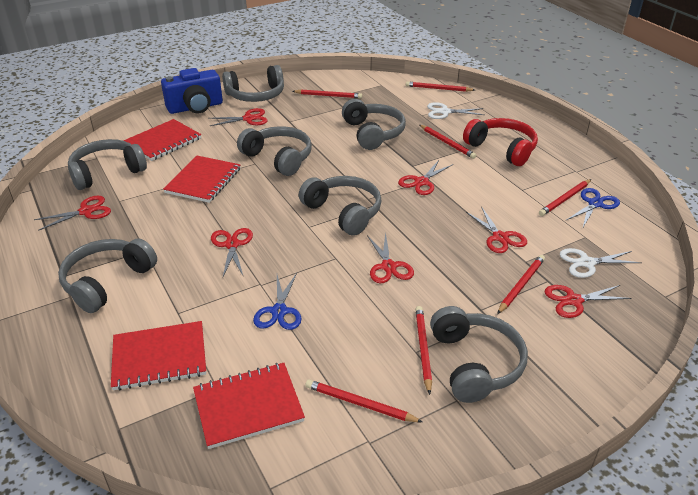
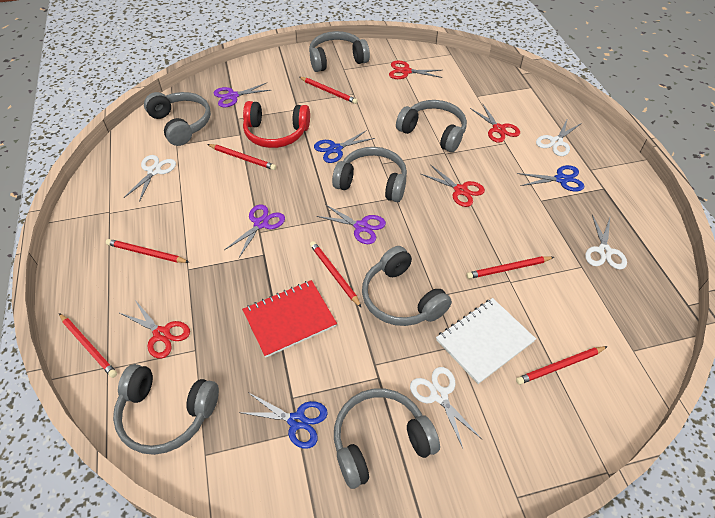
blue camera: 1 -> 0
blue scissors: 2 -> 3
purple scissors: 0 -> 3
red notebook: 4 -> 1
red scissors: 7 -> 4
white notebook: 0 -> 1
white scissors: 2 -> 4

